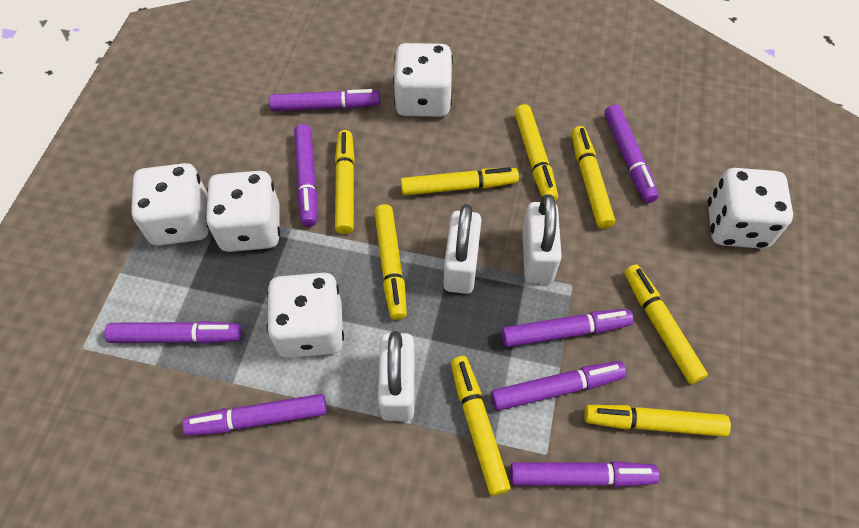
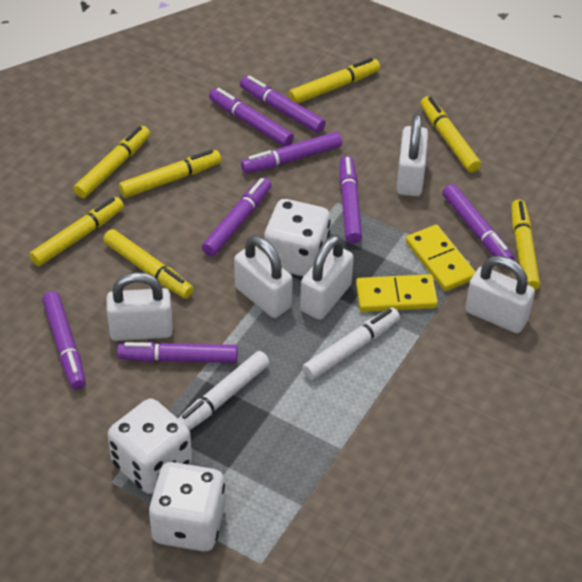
white dice: 5 -> 3
white marker: 0 -> 2
white padlock: 3 -> 5
yellow domino: 0 -> 2
yellow marker: 8 -> 7

